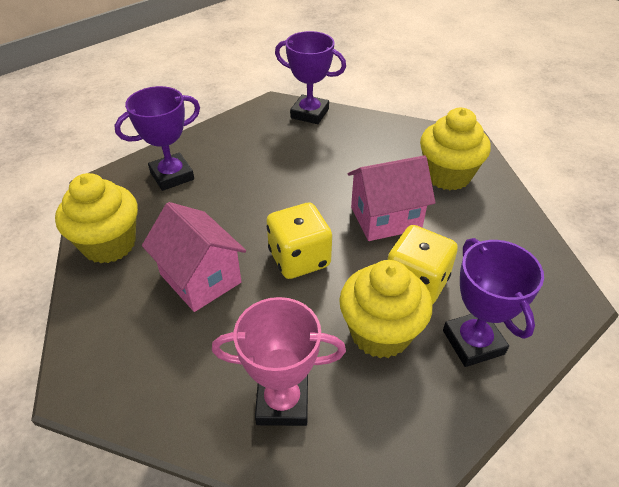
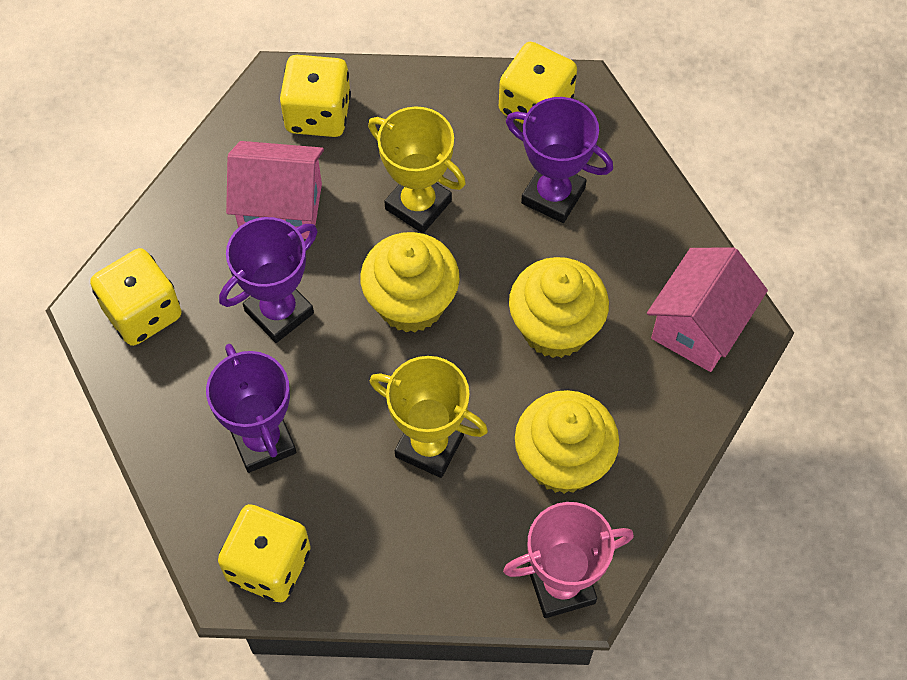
yellow dice: 2 -> 4
yellow trophy: 0 -> 2

